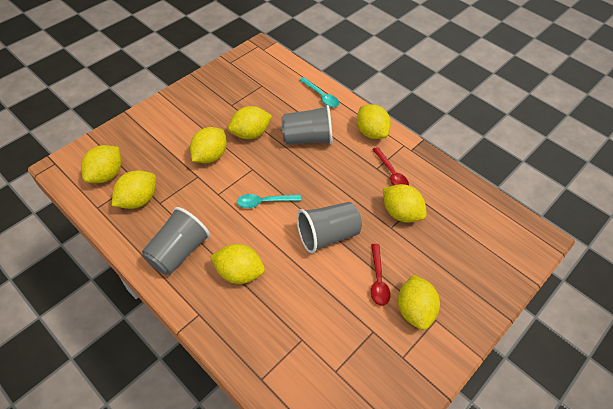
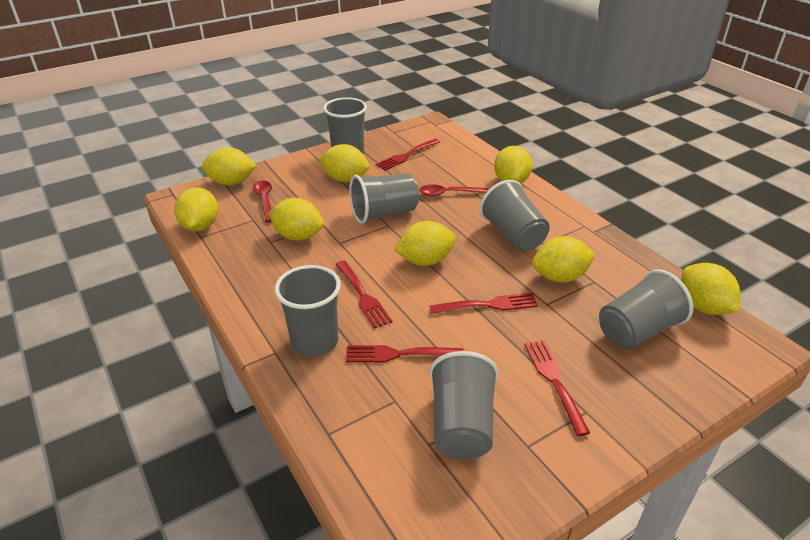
grey cup: 3 -> 6
red fork: 0 -> 5
turquoise spoon: 2 -> 0

